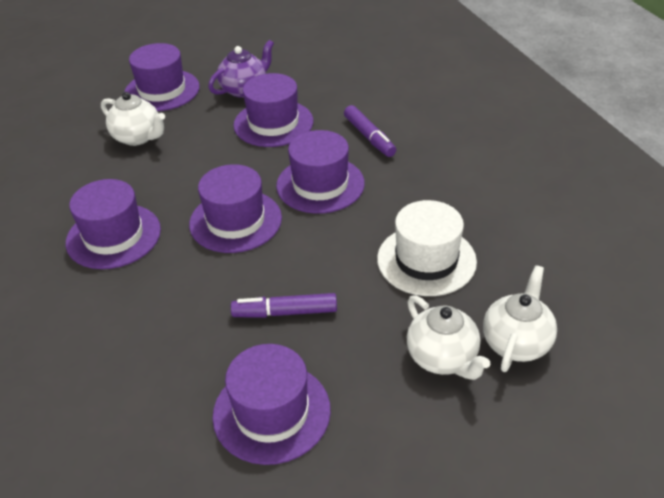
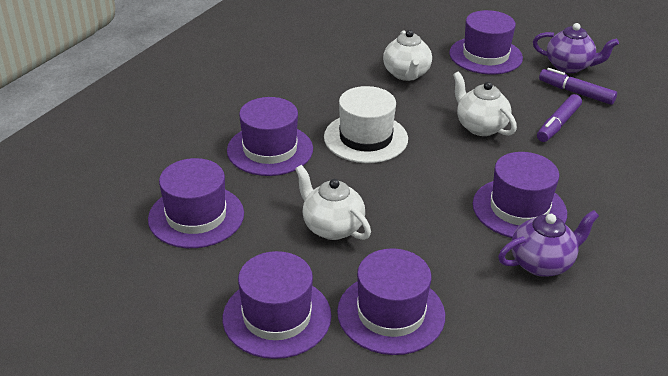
purple teapot: 1 -> 2

